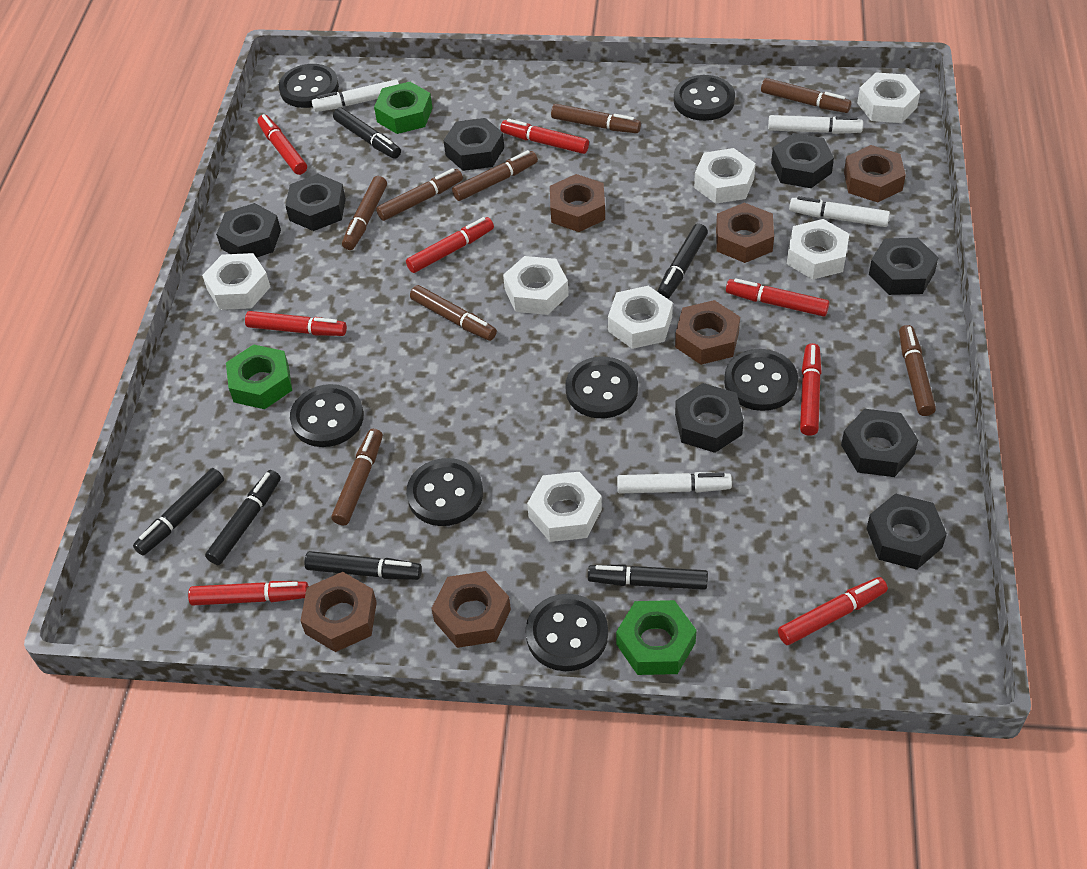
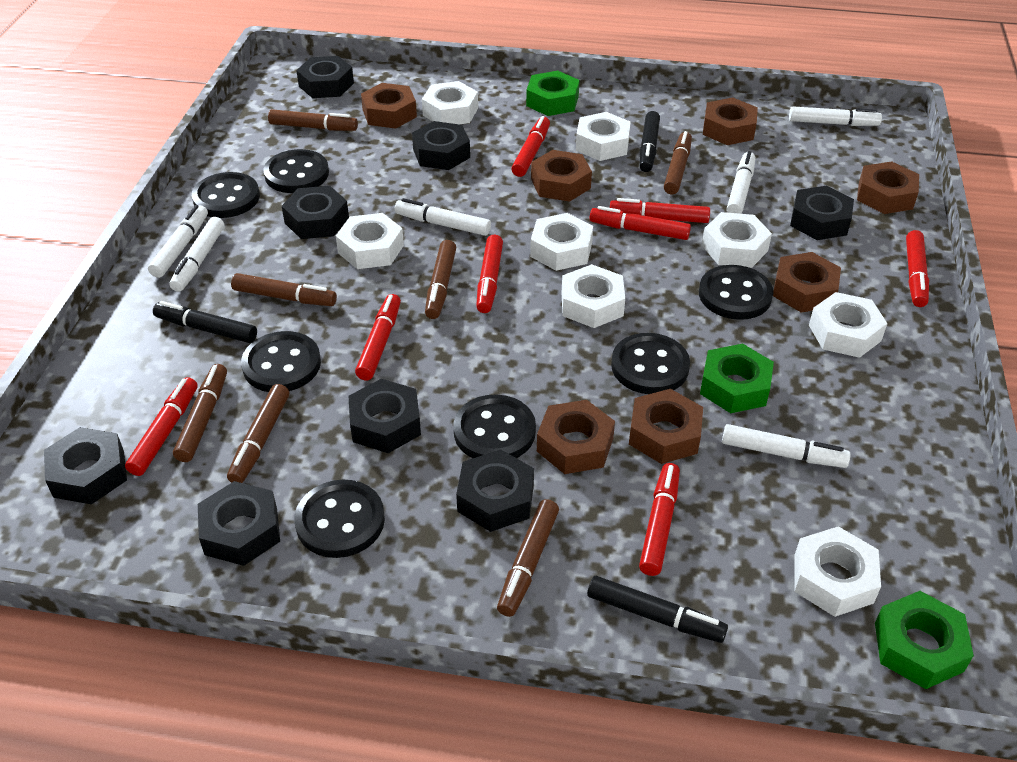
black marker: 6 -> 3
brown marker: 8 -> 7
brown nut: 6 -> 7
white marker: 4 -> 6
white nut: 7 -> 8

